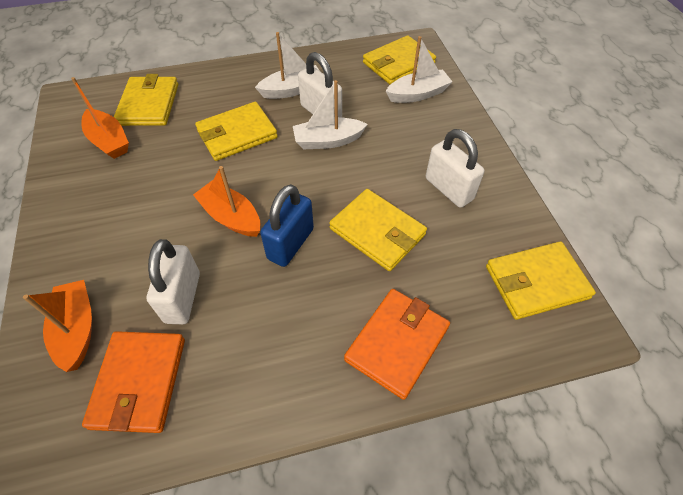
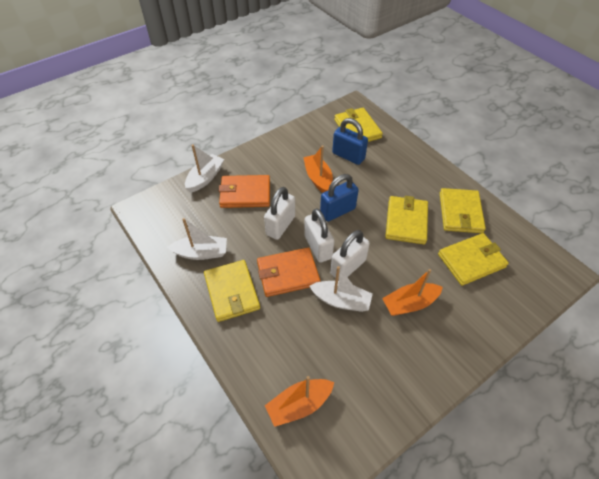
blue padlock: 1 -> 2

